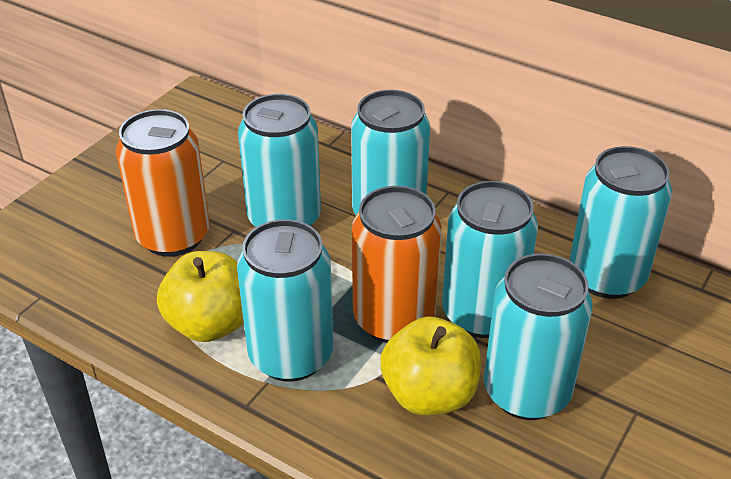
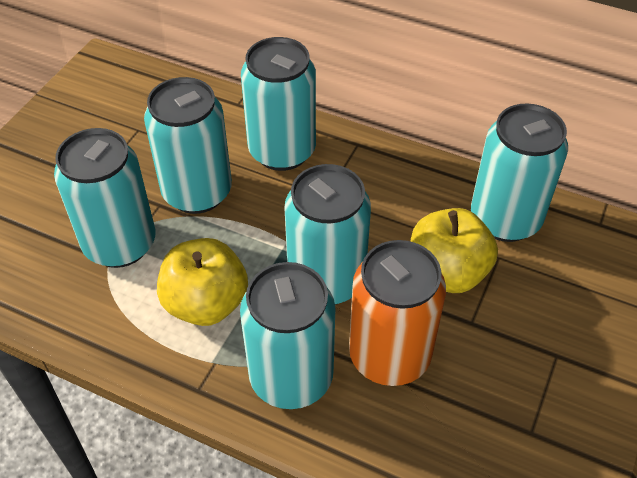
orange can: 2 -> 1

